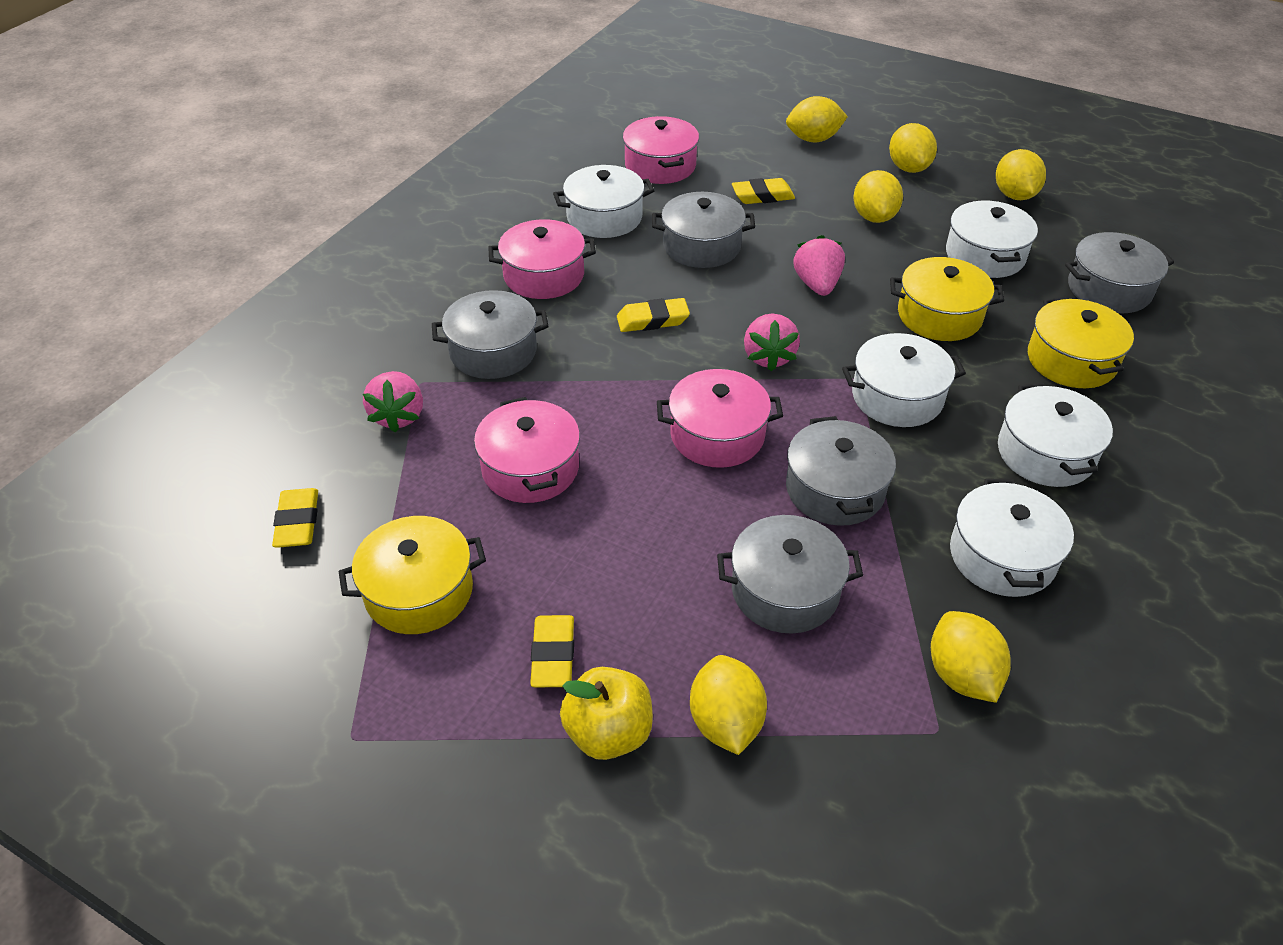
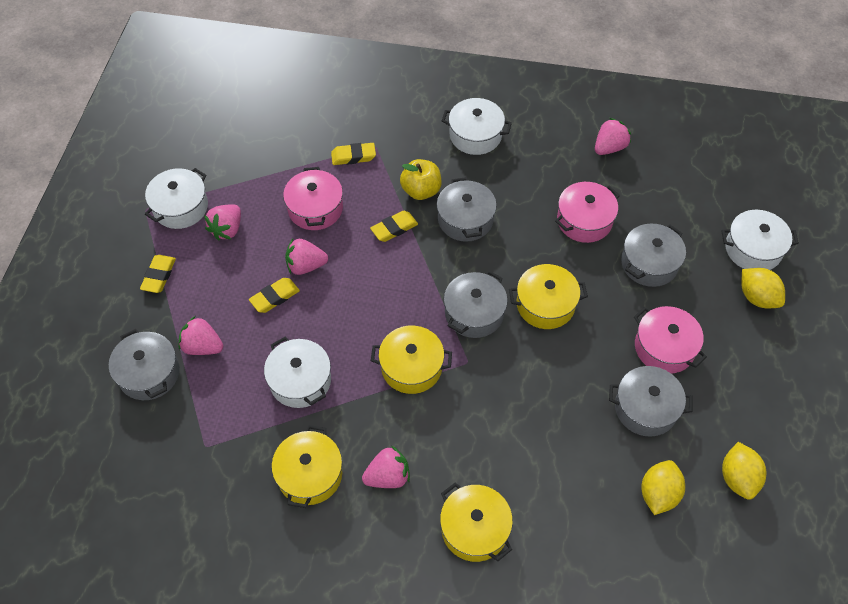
pink pot: 4 -> 3
pink strawberry: 3 -> 5
white pot: 5 -> 4
yellow lemon: 6 -> 3
yellow pot: 3 -> 4

